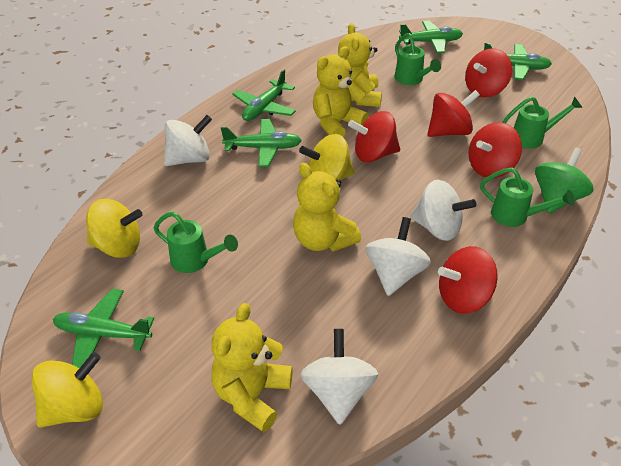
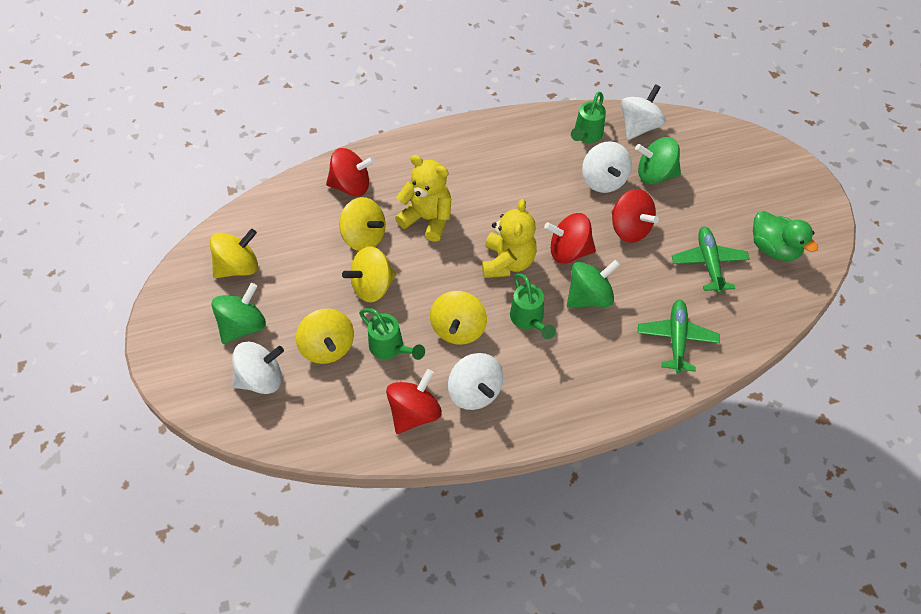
green duck: 0 -> 1
green plane: 5 -> 2
green spinning top: 1 -> 3
green watering can: 4 -> 3
red spinning top: 5 -> 4
yellow spinning top: 3 -> 5
yellow teddy bear: 4 -> 2

